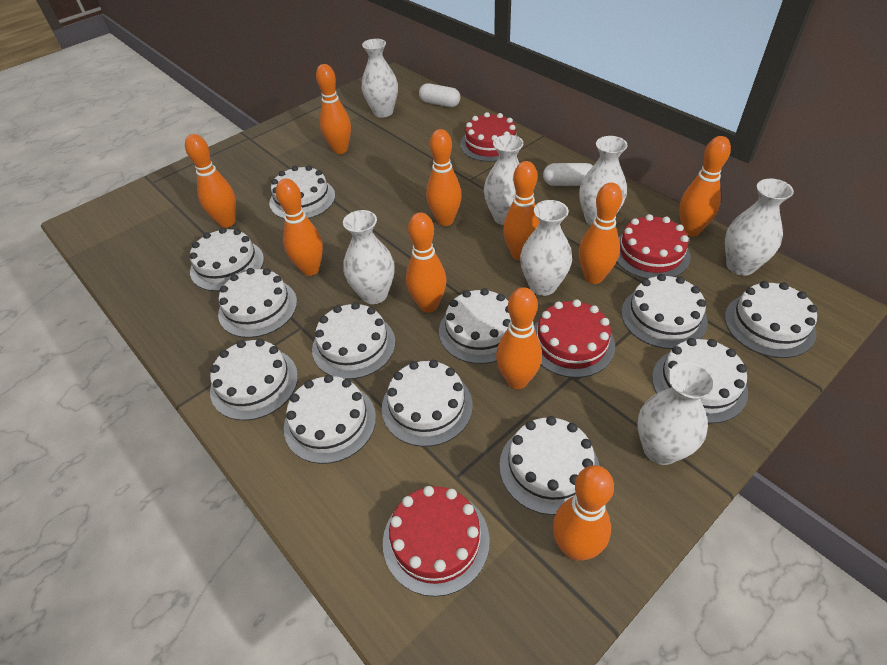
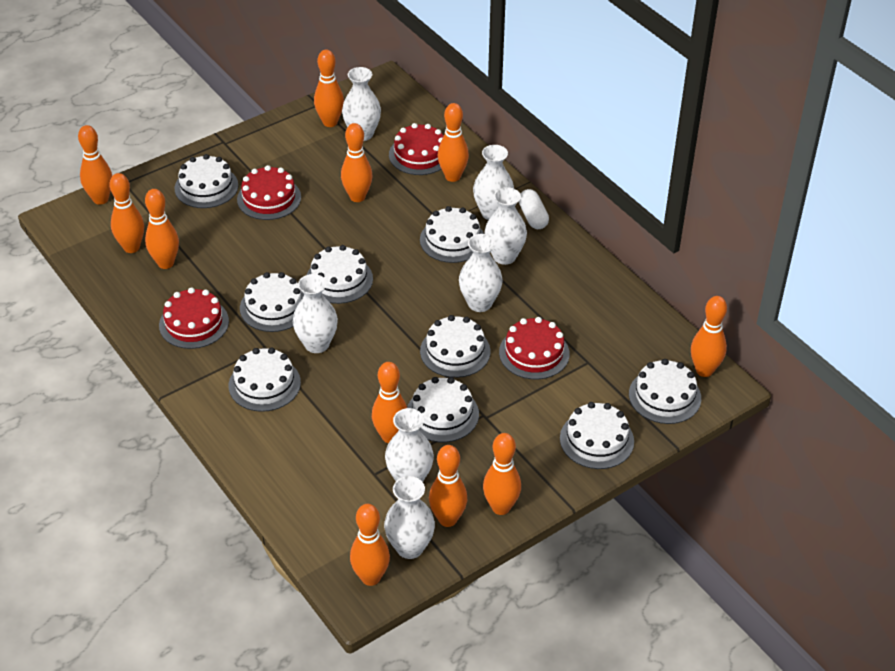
orange bowling pin: 10 -> 11
white cake: 12 -> 9
white capsule: 2 -> 1

